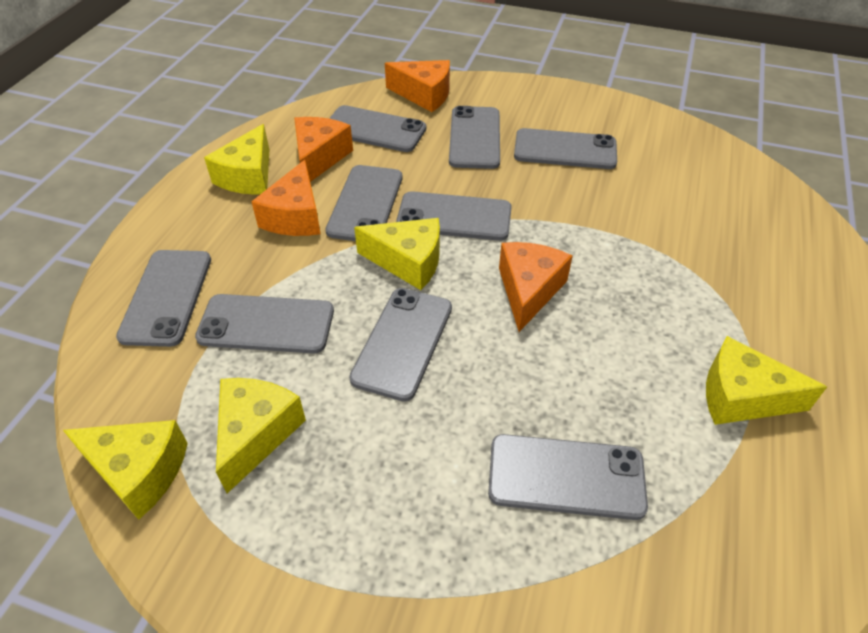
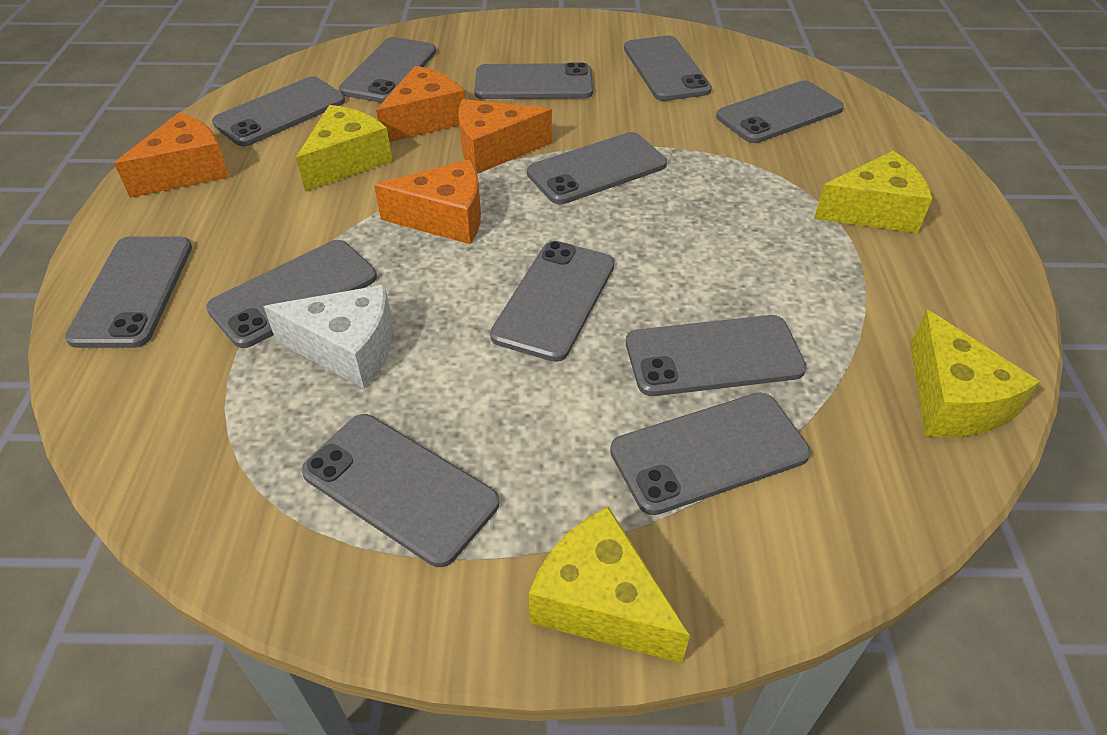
grey phone: 9 -> 12
white cheese: 0 -> 1
yellow cheese: 5 -> 4

